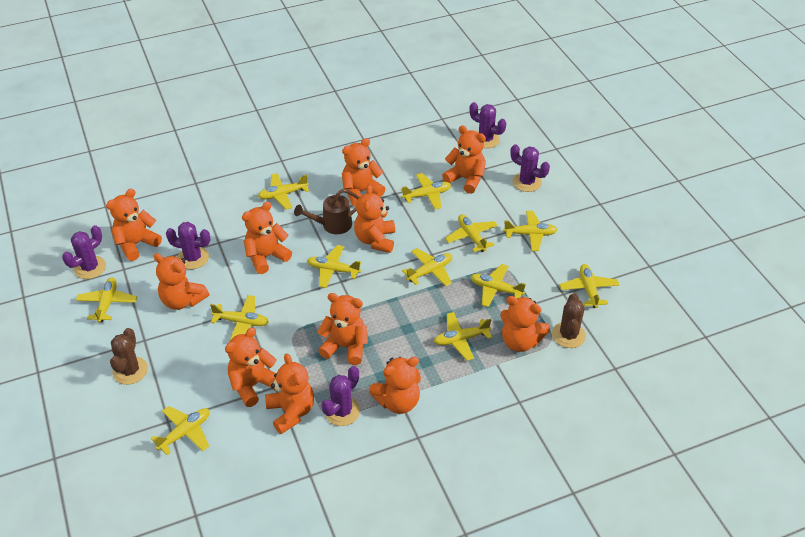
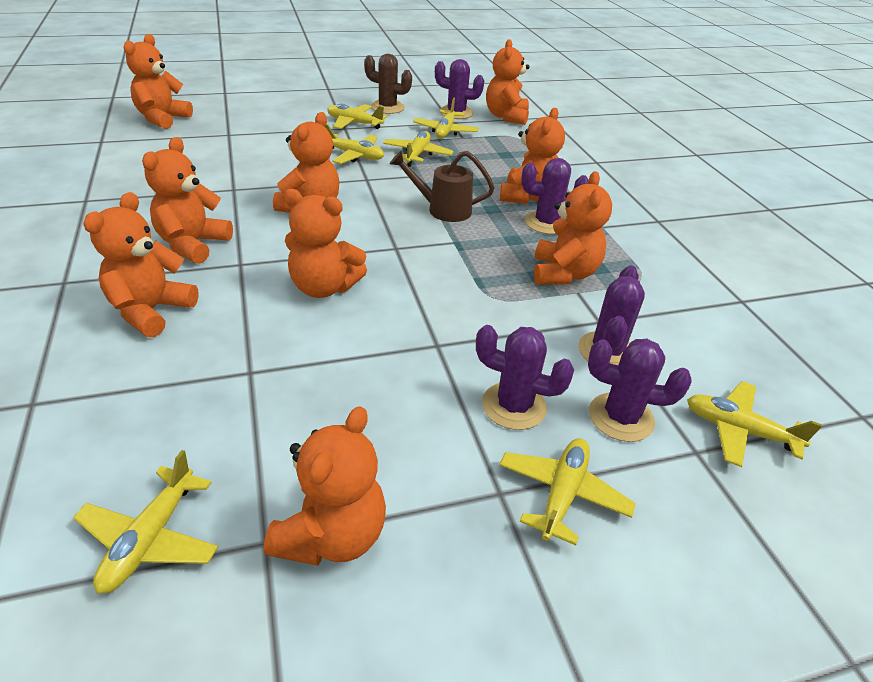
brown cactus: 2 -> 1
orange teddy bear: 11 -> 9
yellow plane: 12 -> 7

